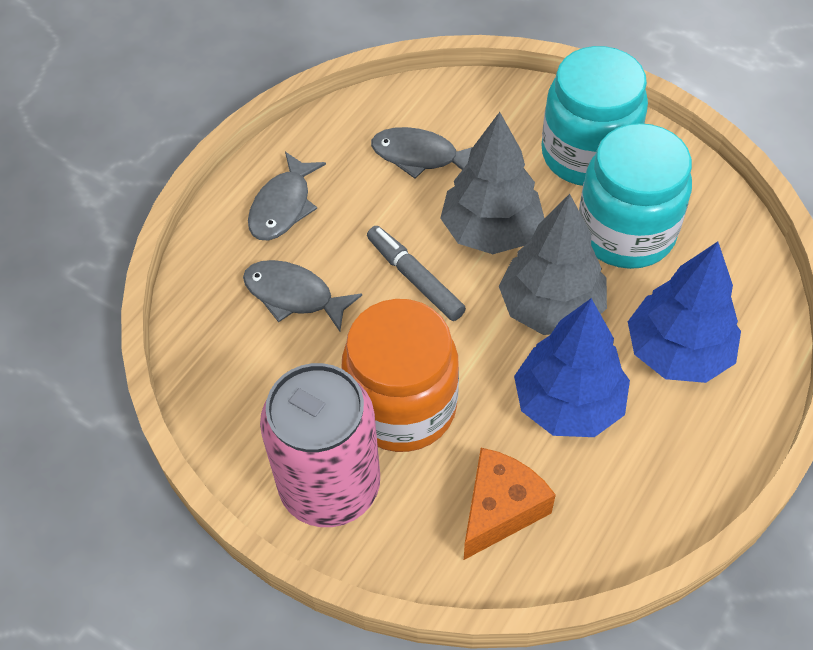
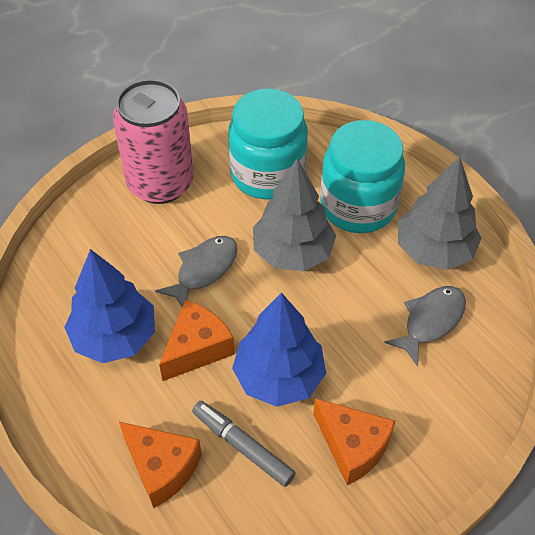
grey fish: 3 -> 2
orange cheese: 1 -> 3
orange jar: 1 -> 0

